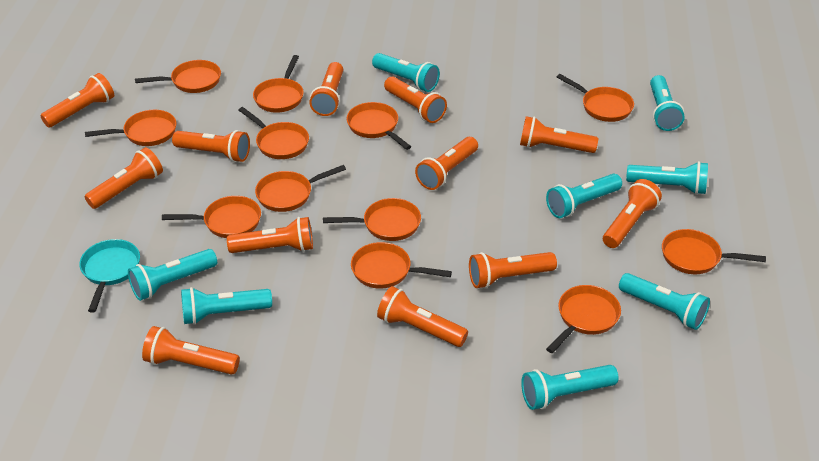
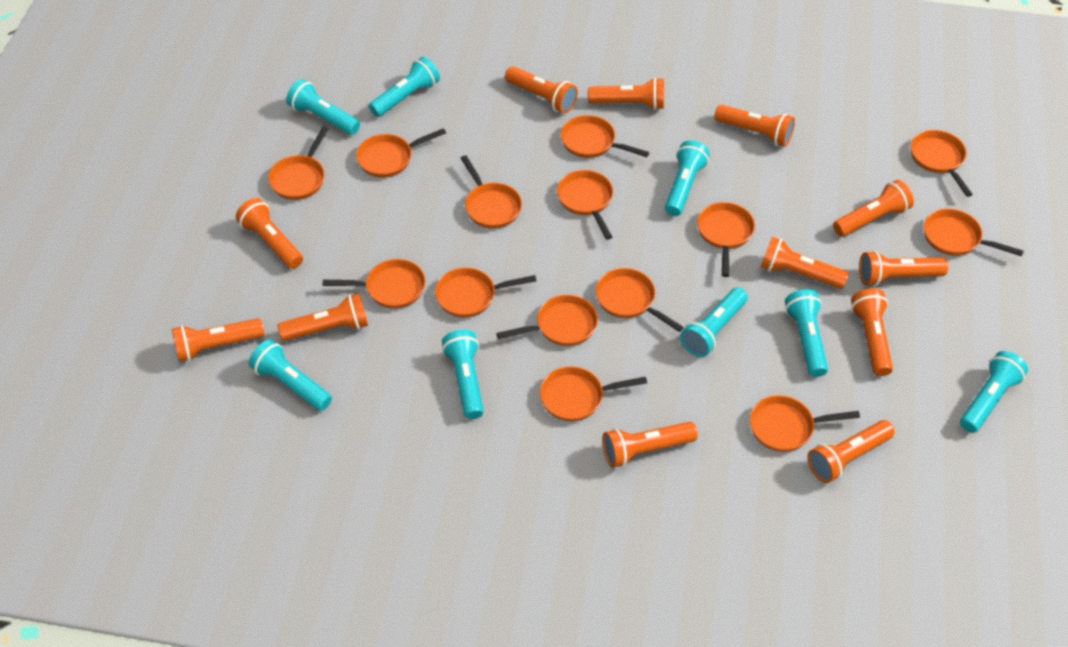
orange pan: 12 -> 14
turquoise pan: 1 -> 0

